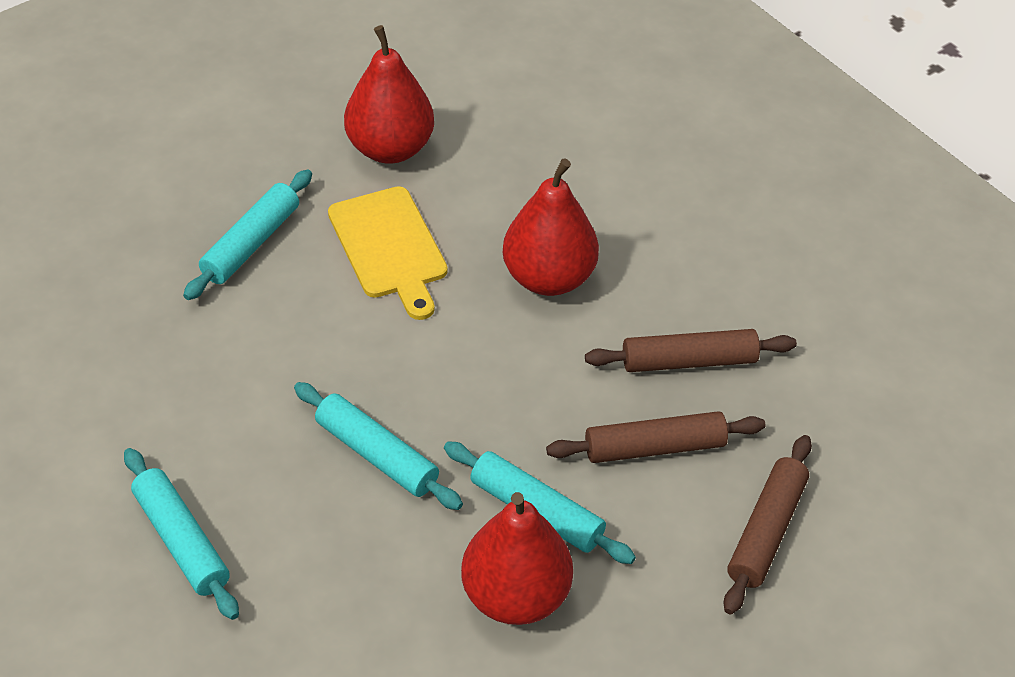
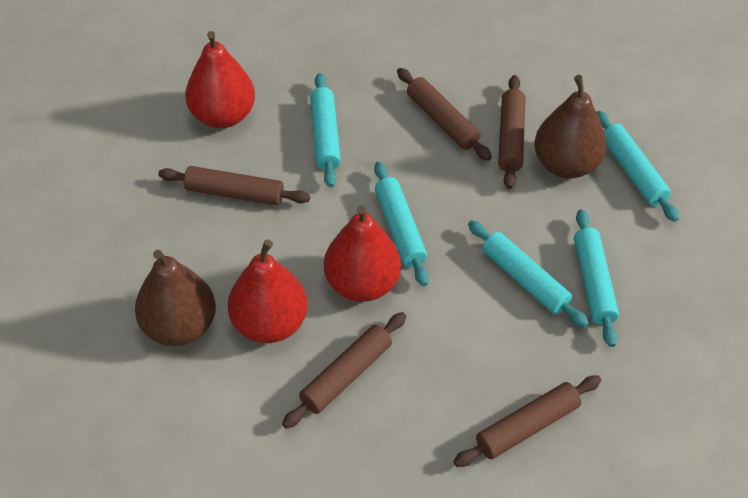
brown pear: 0 -> 2
brown rolling pin: 3 -> 5
turquoise rolling pin: 4 -> 5
yellow cutting board: 1 -> 0

